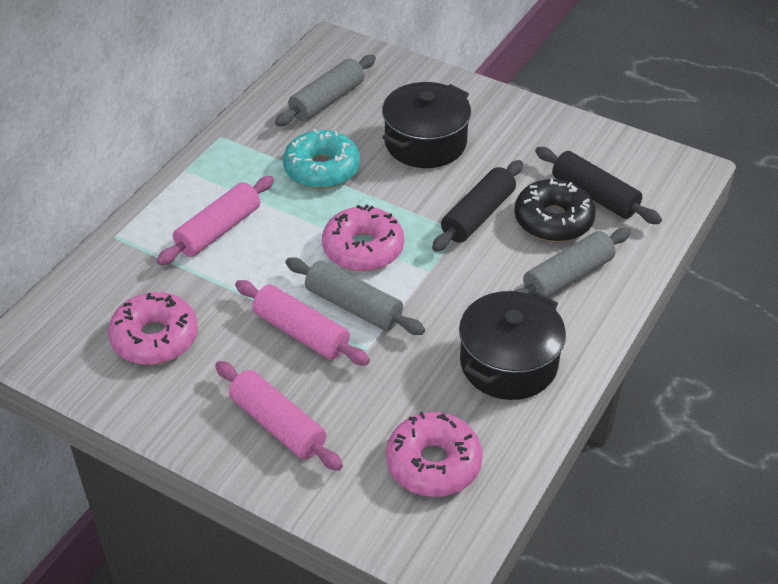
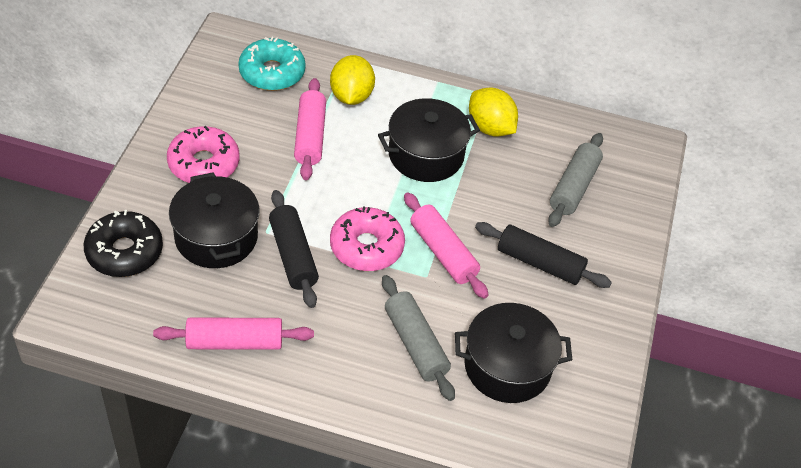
black pot: 2 -> 3
grey rolling pin: 3 -> 2
pink donut: 3 -> 2
yellow lemon: 0 -> 2

